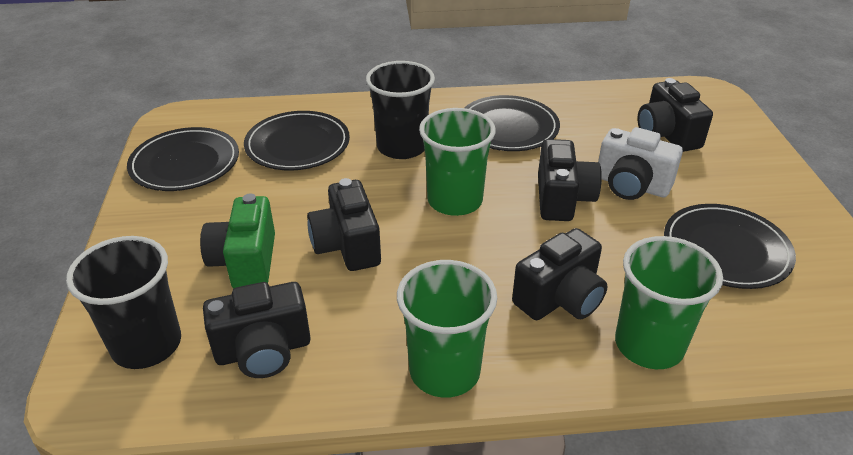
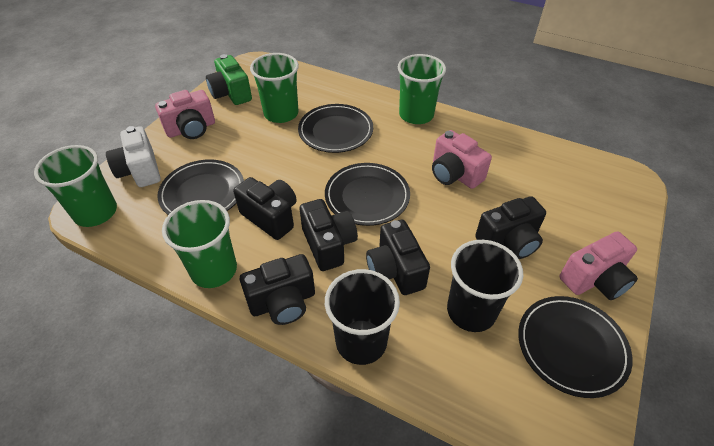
green cup: 3 -> 4
pink camera: 0 -> 3

